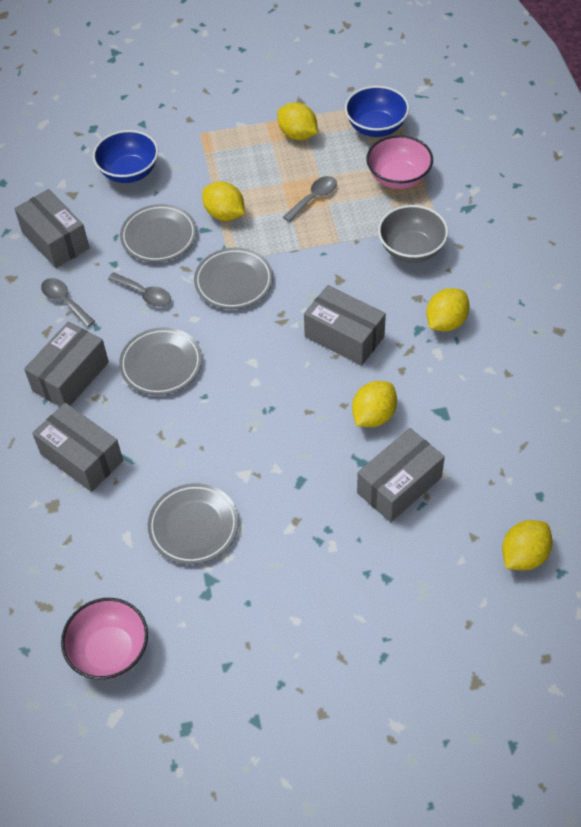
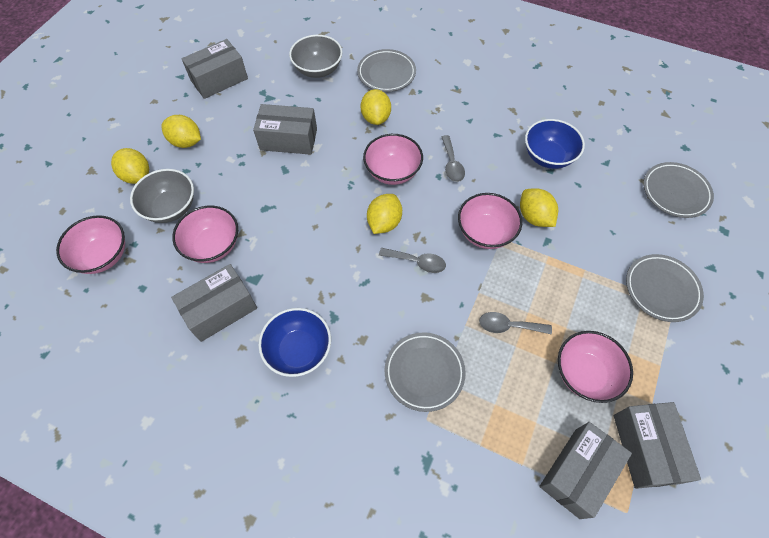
grey bowl: 1 -> 2
pink bowl: 2 -> 5

